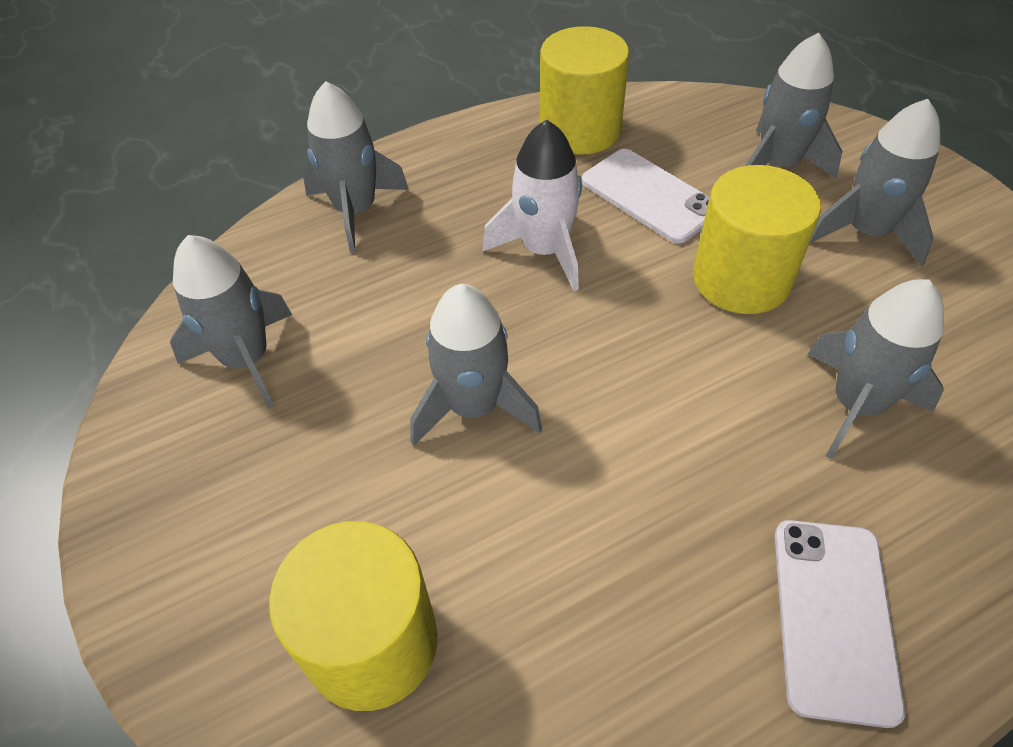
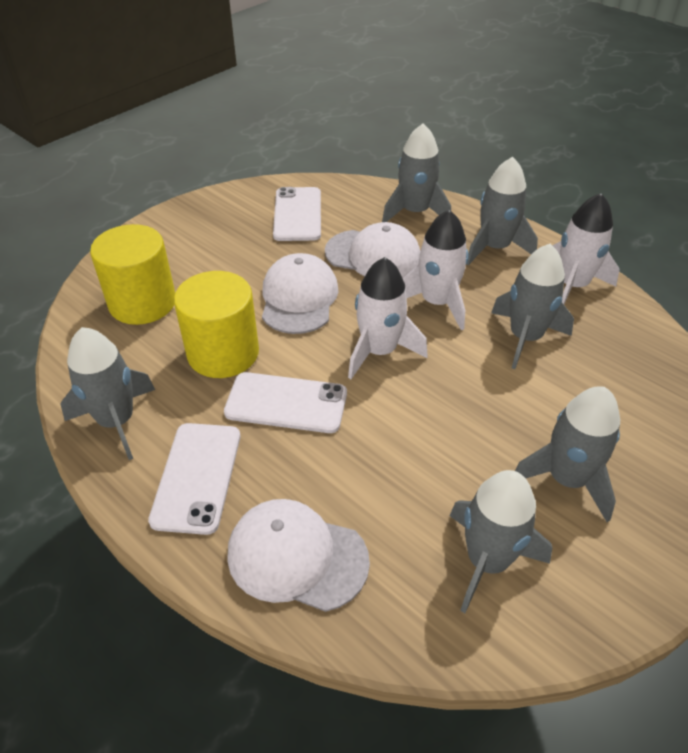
white cap: 0 -> 3
white phone: 2 -> 3
white rocket: 1 -> 3
yellow cylinder: 3 -> 2

